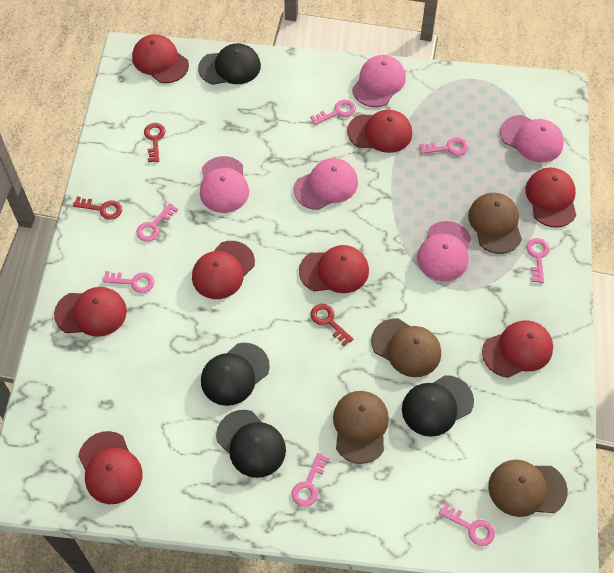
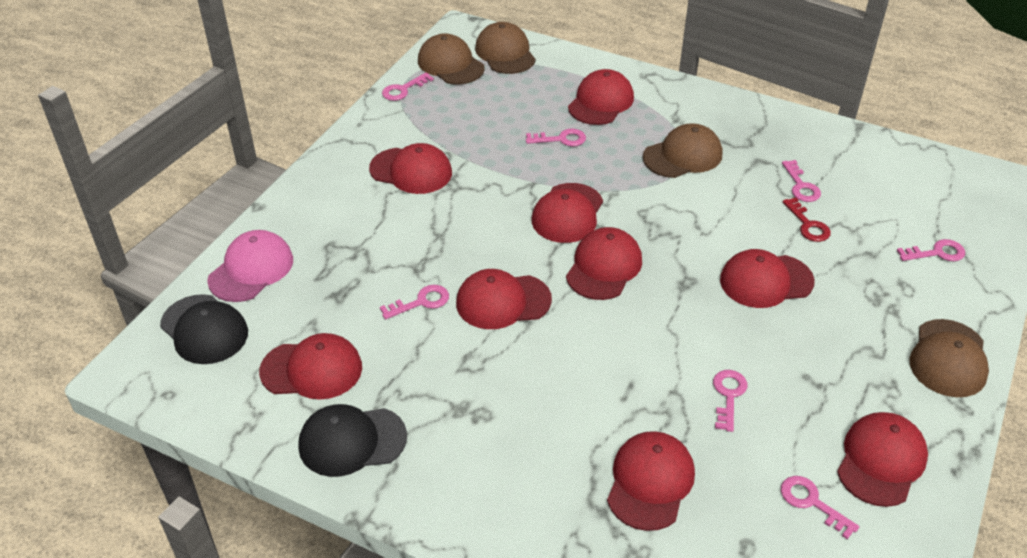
black cap: 4 -> 2
pink cap: 5 -> 1
red cap: 8 -> 9
red key: 3 -> 1

